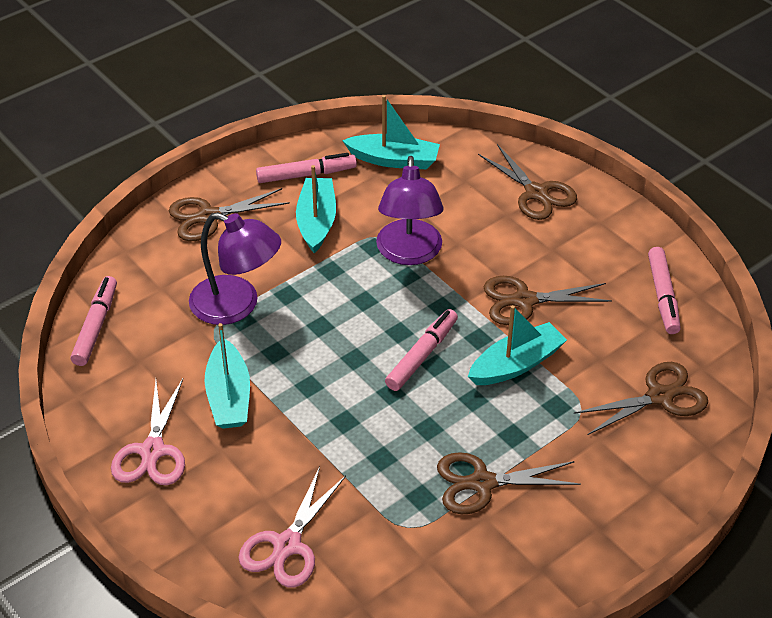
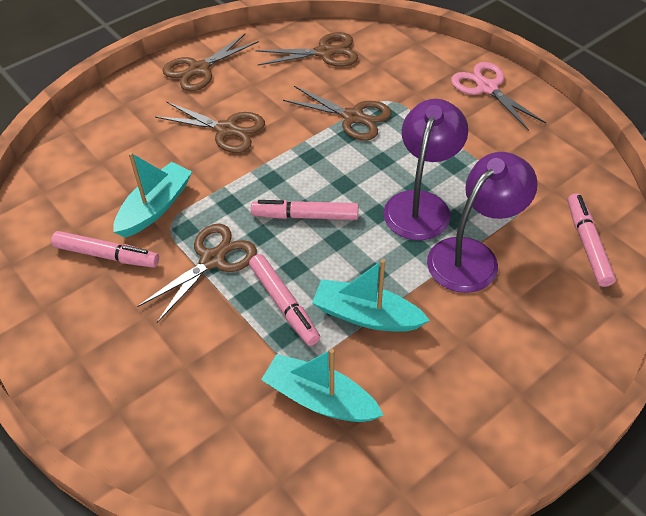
pink scissors: 2 -> 1
turquoise boat: 4 -> 3

